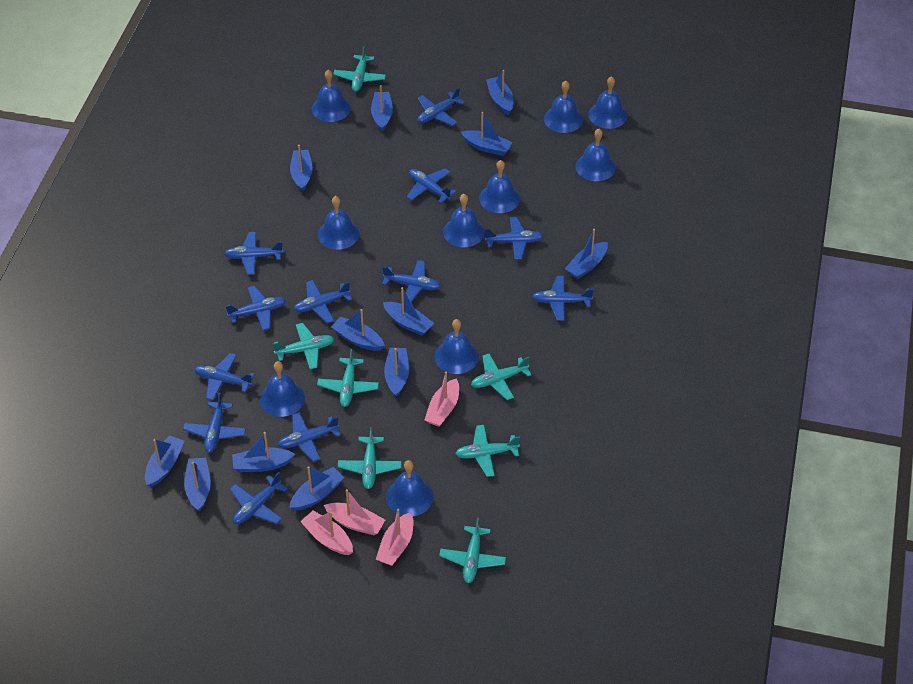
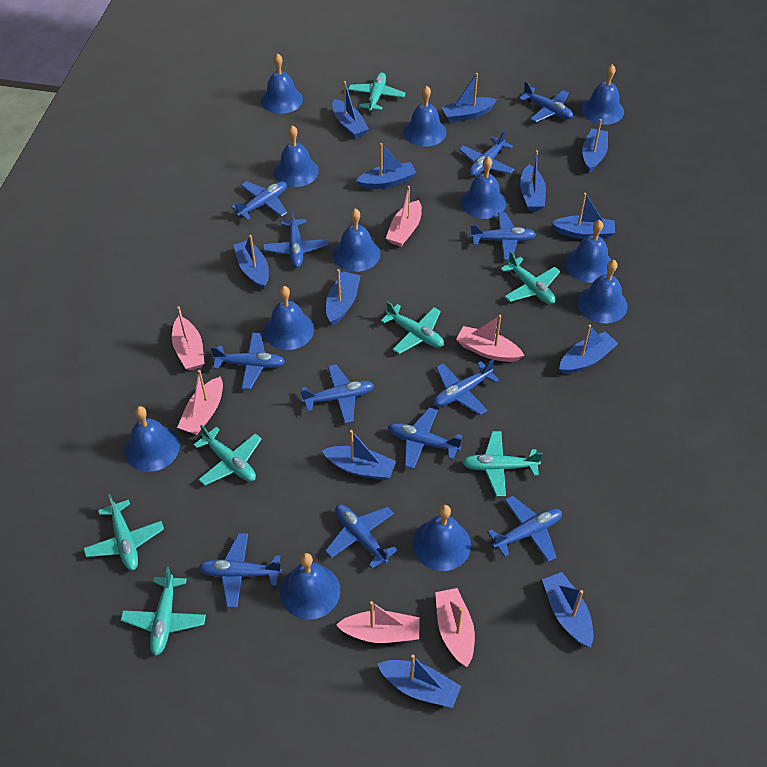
blue bell: 10 -> 12
pink boat: 4 -> 6

